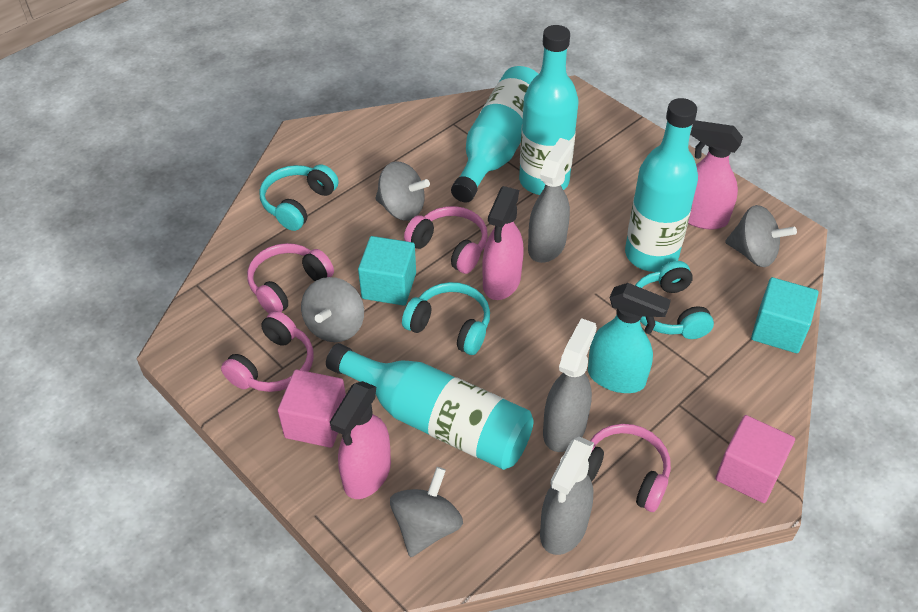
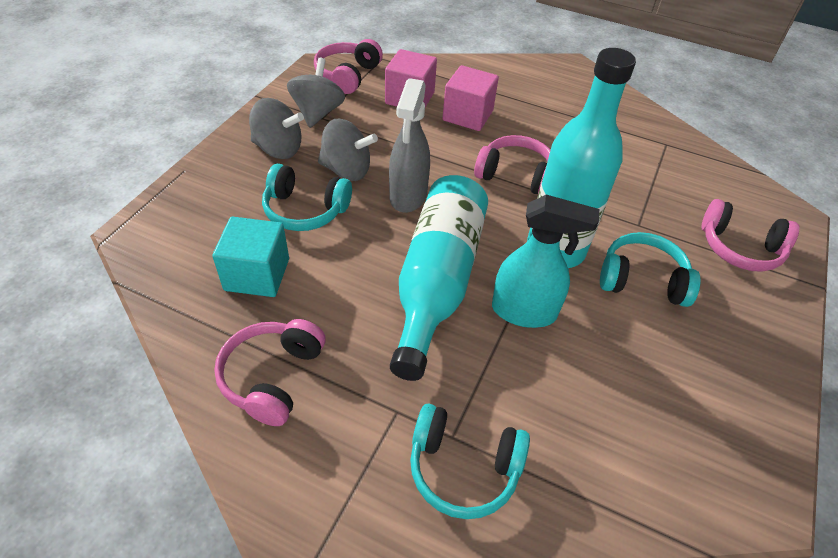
grey spinning top: 4 -> 3
grey spray bottle: 3 -> 1
pink spray bottle: 3 -> 0
turquoise bottle: 4 -> 2
turquoise cube: 2 -> 1

